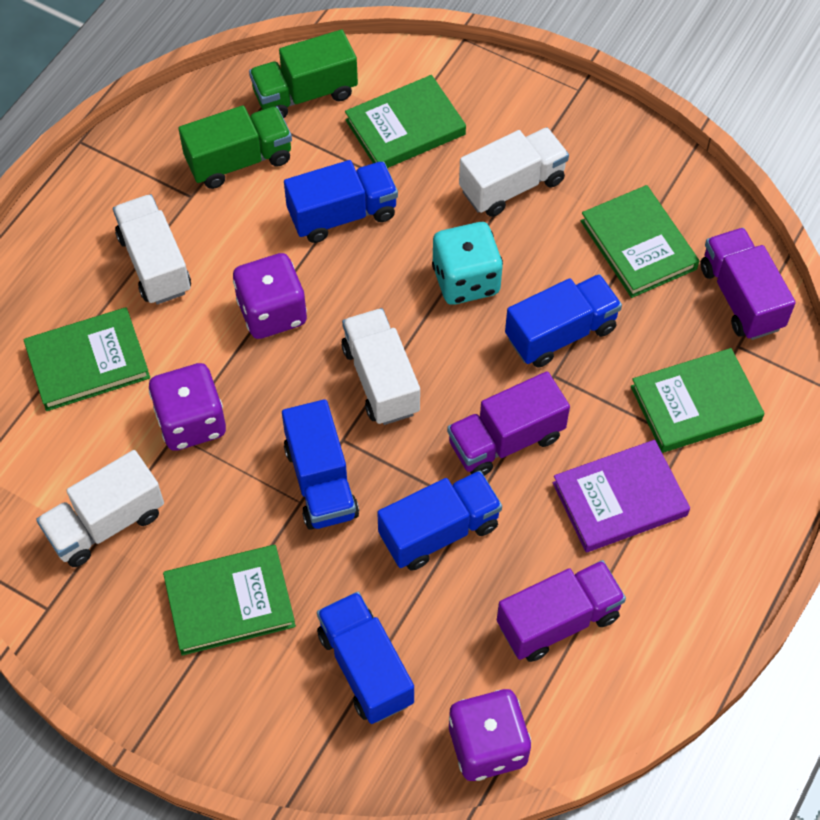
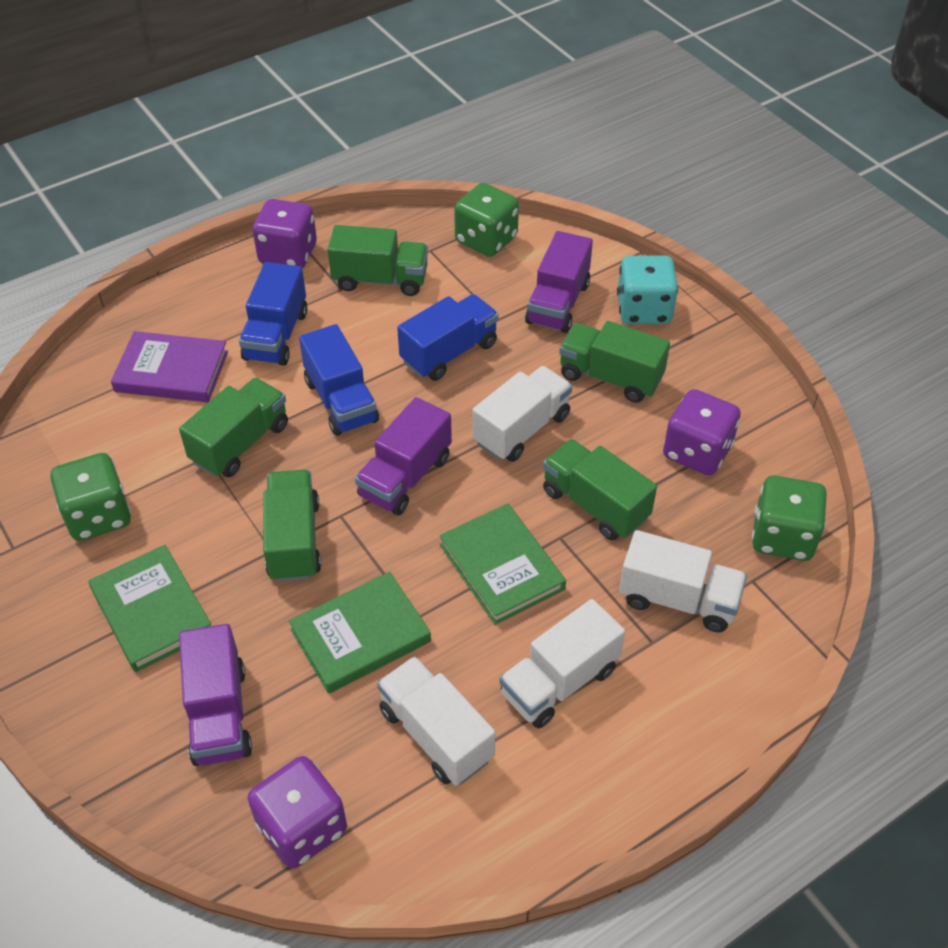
blue truck: 5 -> 3
green book: 5 -> 3
green dice: 0 -> 3
green truck: 2 -> 5

